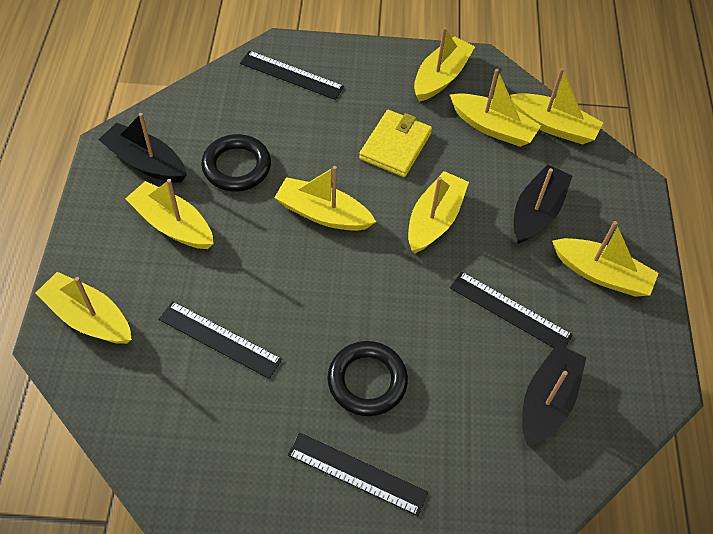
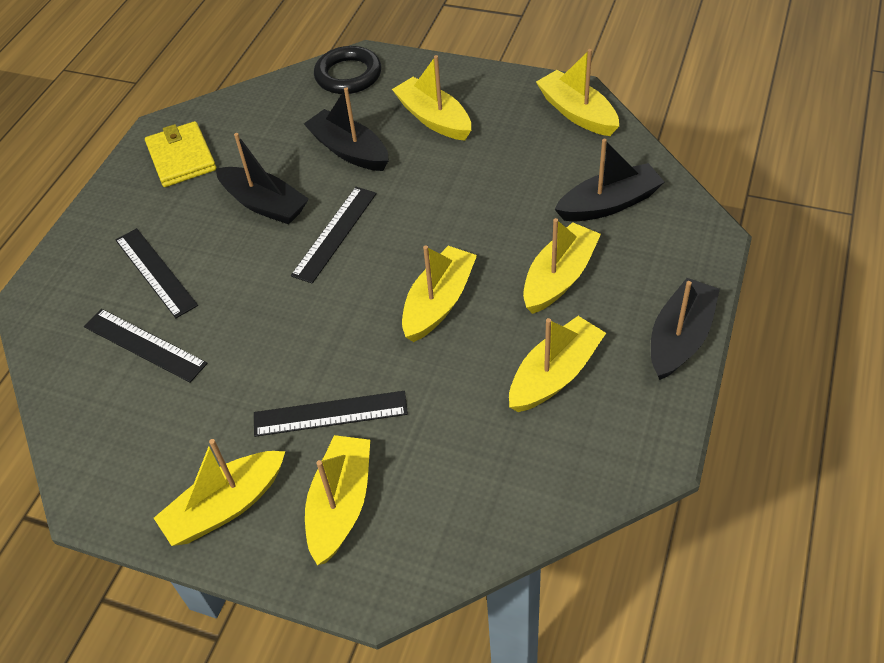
black boat: 3 -> 4
black ring: 2 -> 1
yellow boat: 8 -> 7

